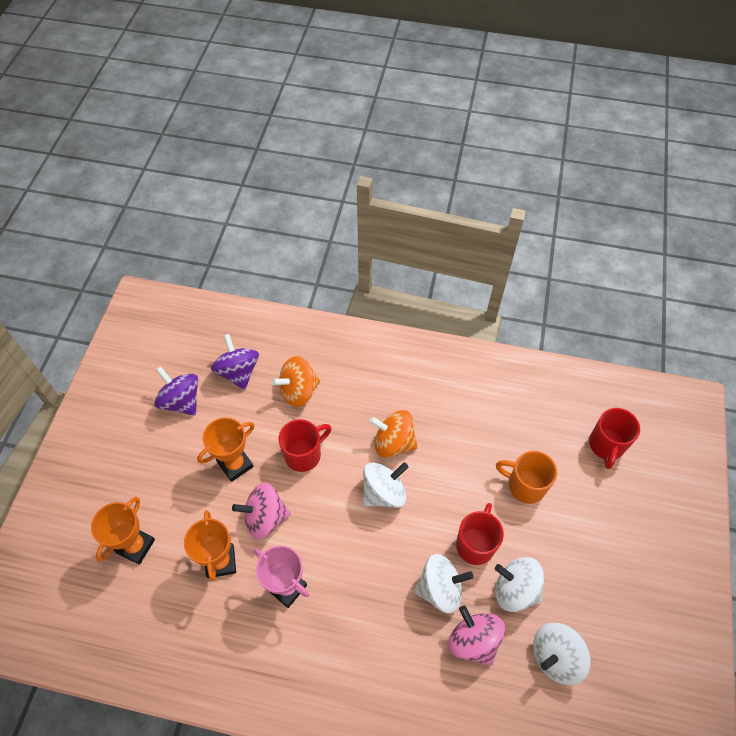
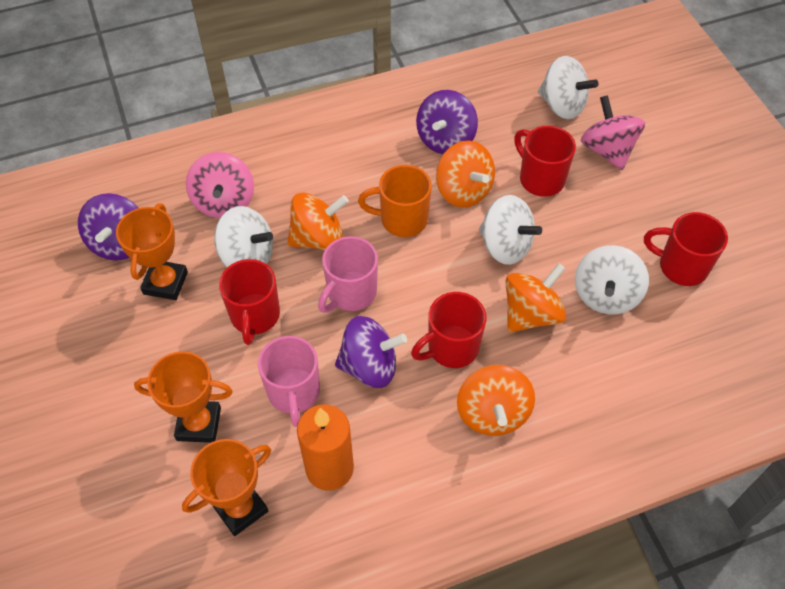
orange candle: 0 -> 1
orange spinning top: 2 -> 4
pink mug: 0 -> 2
pink trophy: 1 -> 0
purple spinning top: 2 -> 3
red mug: 3 -> 4

